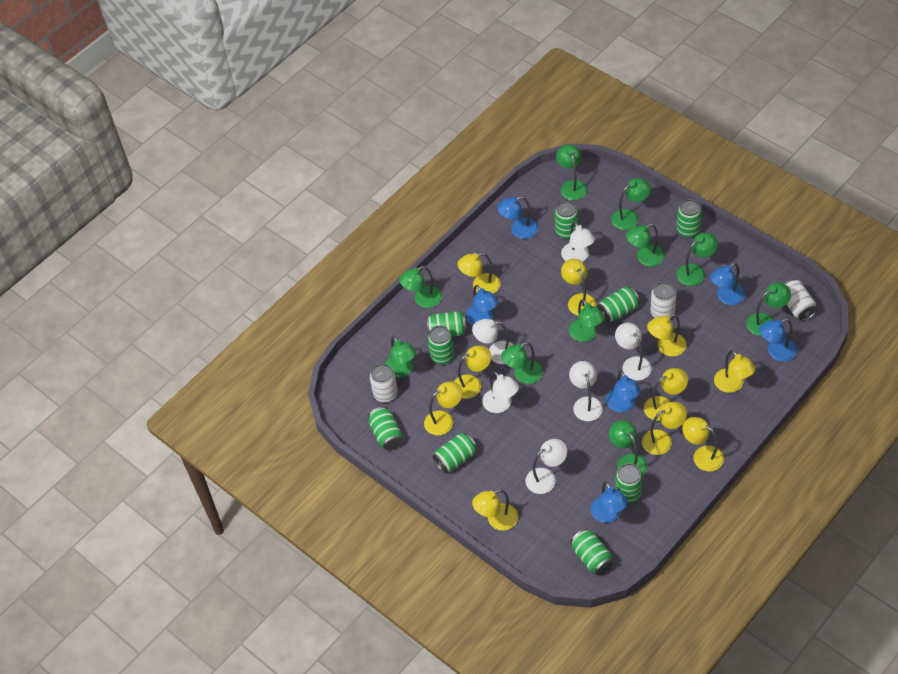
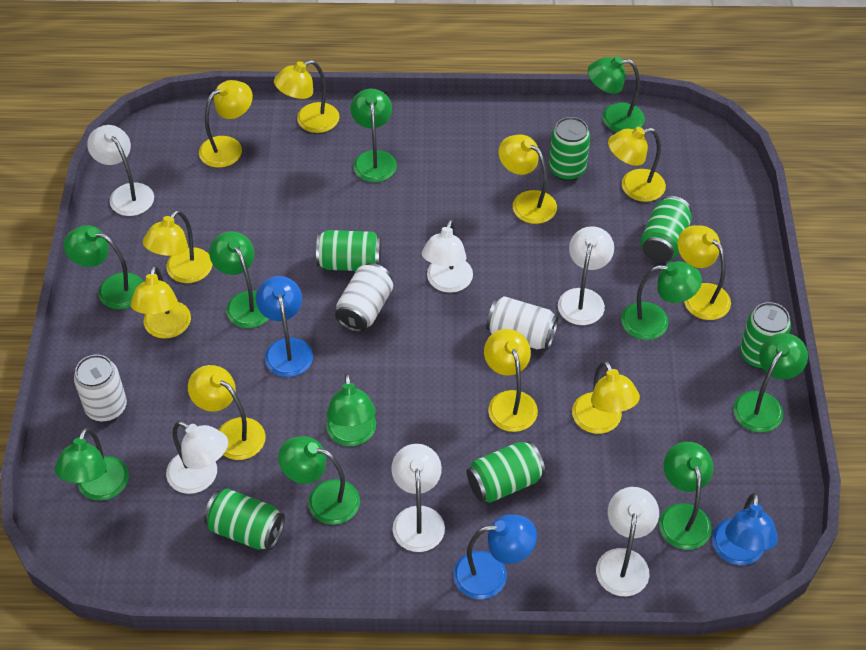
blue lamp: 6 -> 3
green can: 9 -> 6

